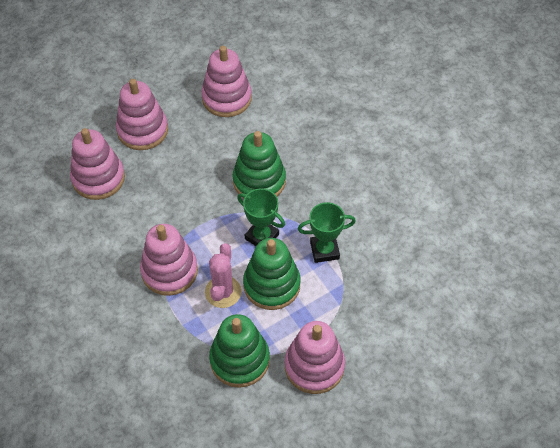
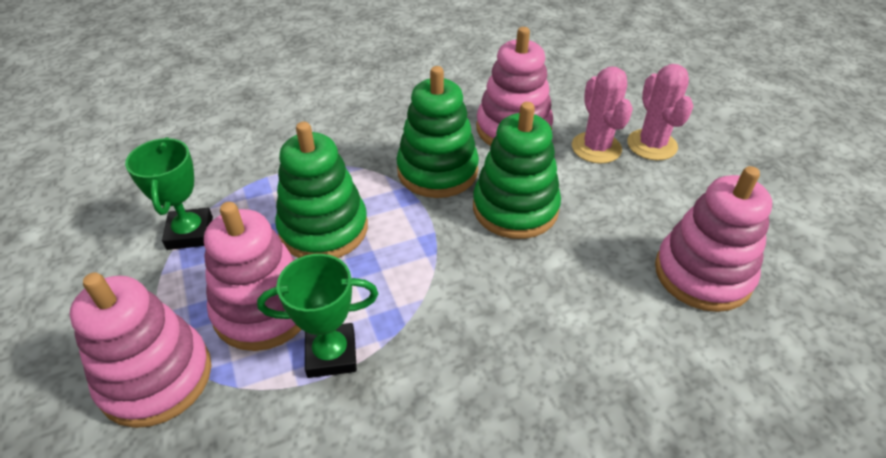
pink cactus: 1 -> 2
pink stacking toy: 5 -> 4

